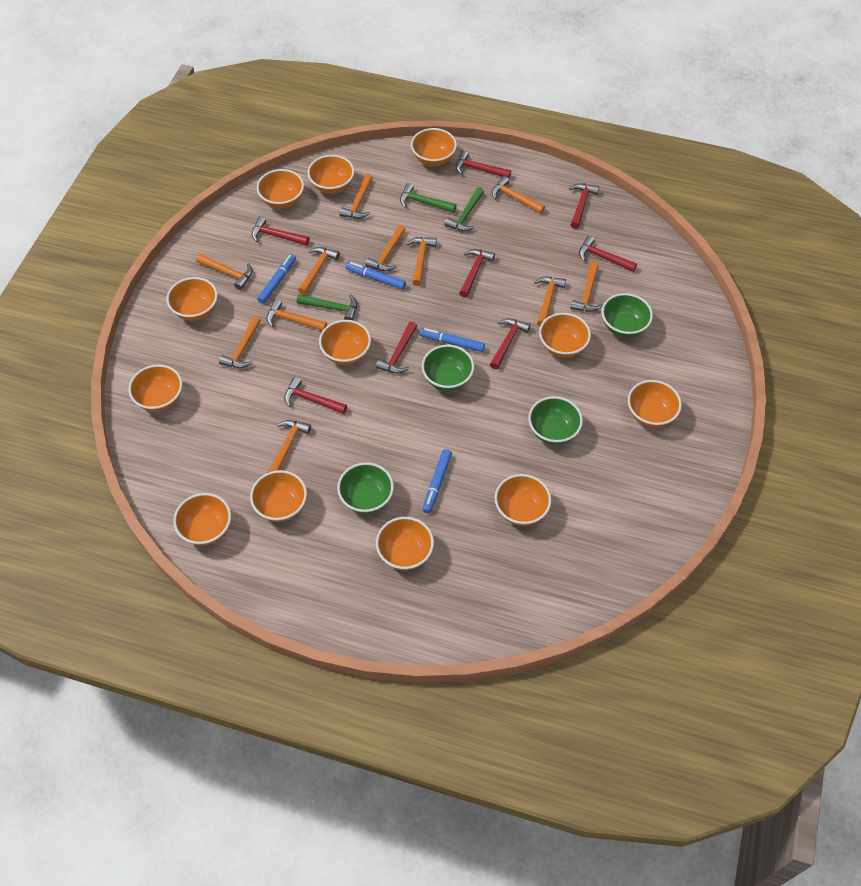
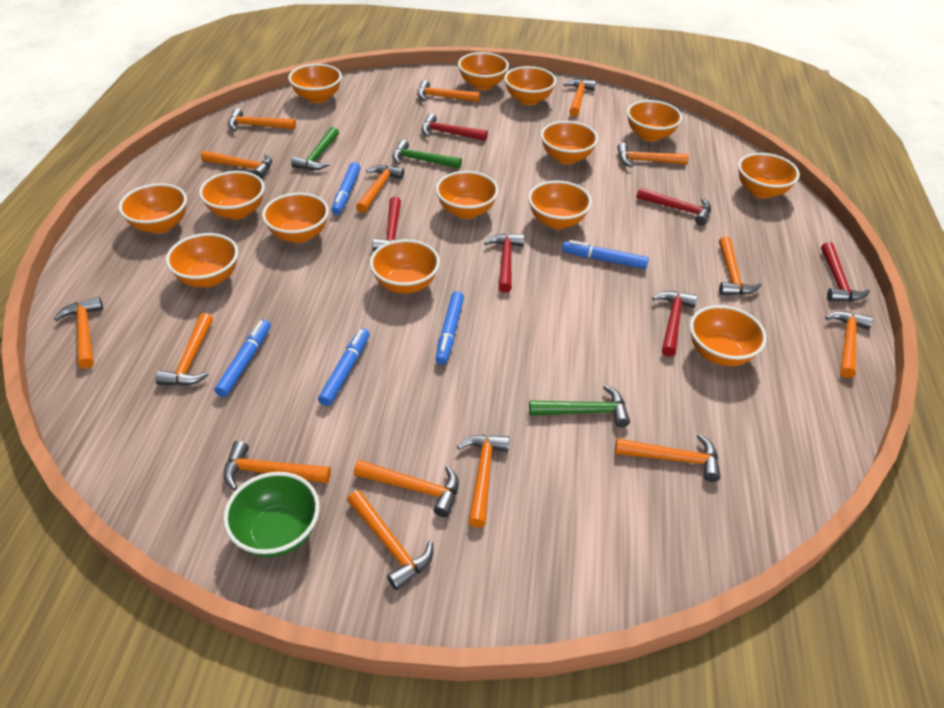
blue marker: 4 -> 5
green bowl: 4 -> 1
orange bowl: 12 -> 14
orange hammer: 11 -> 15
red hammer: 8 -> 6

